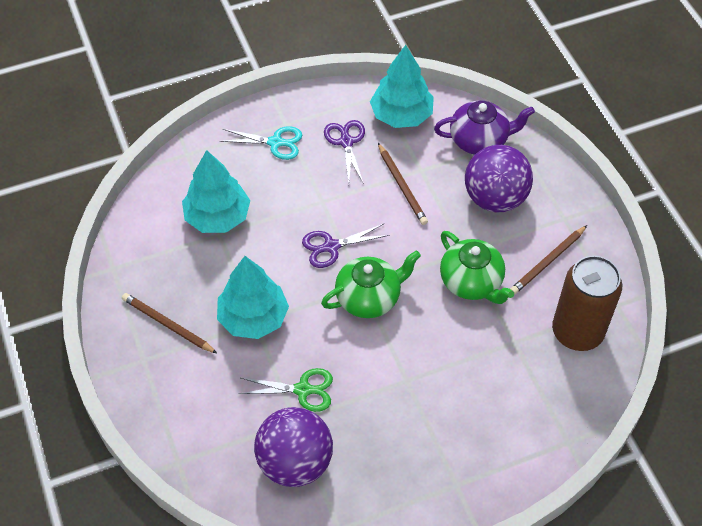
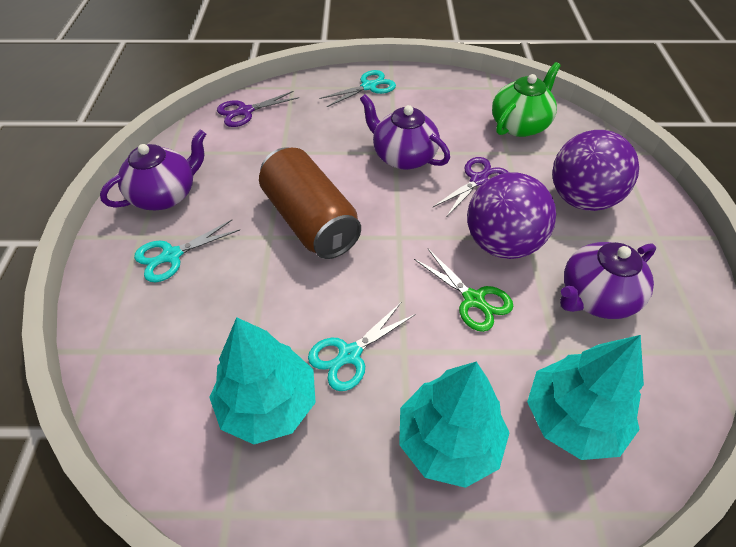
brown pencil: 3 -> 0
green teapot: 2 -> 1
purple teapot: 1 -> 3
turquoise scissors: 1 -> 3

